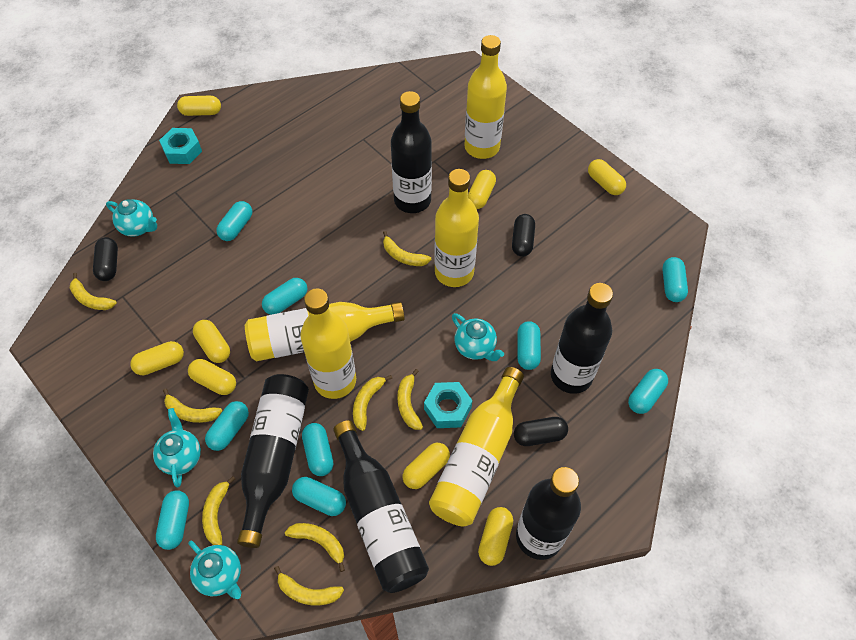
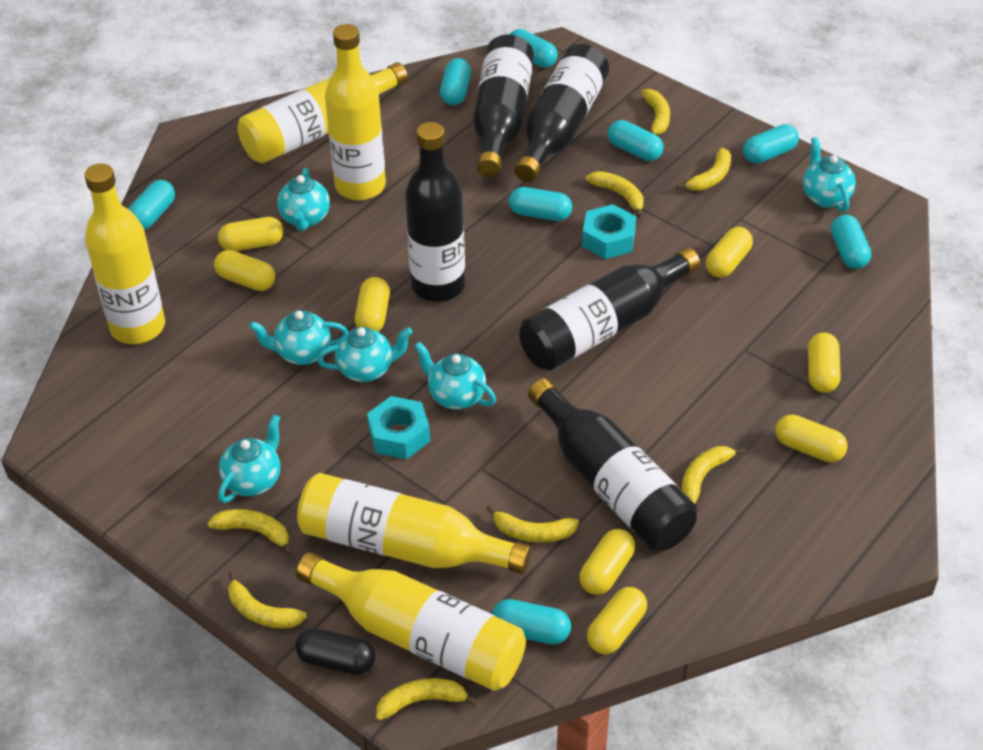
black capsule: 3 -> 1
turquoise capsule: 9 -> 8
turquoise teapot: 4 -> 6

